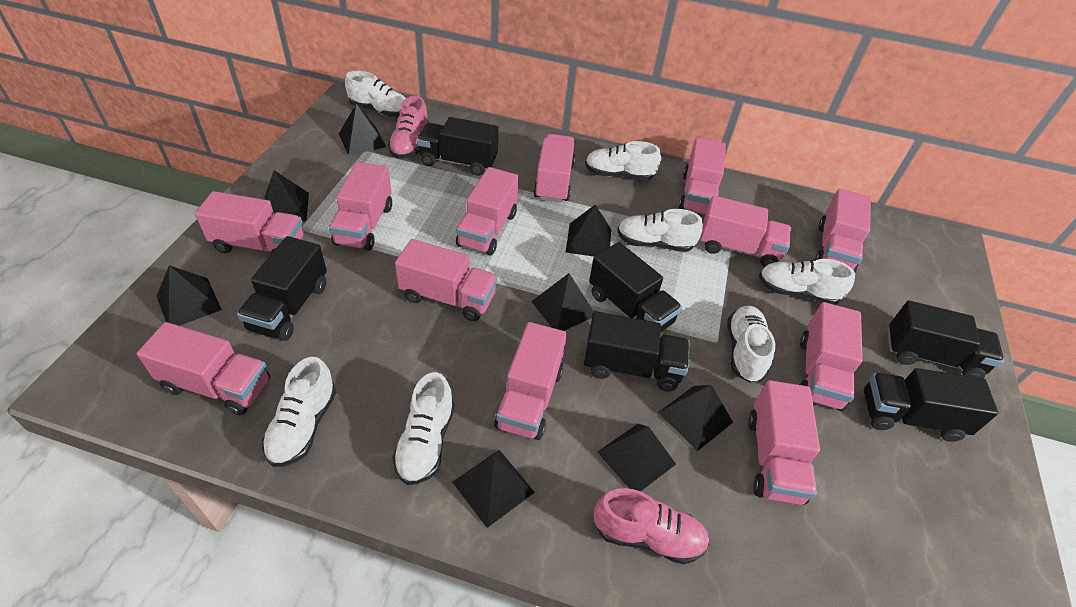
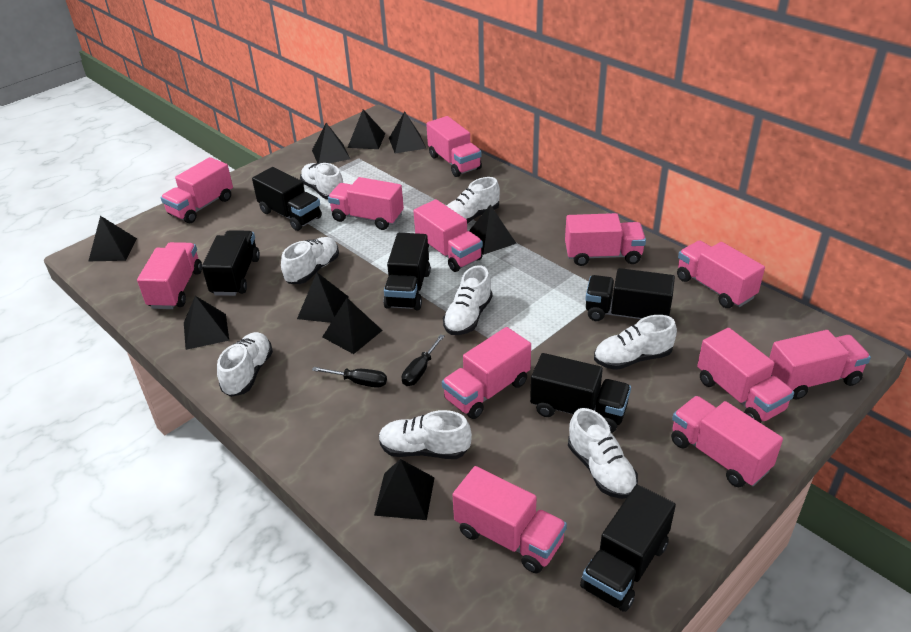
black pyramid: 8 -> 9
black screwdriver: 0 -> 2
pink shoe: 2 -> 0
white shoe: 7 -> 8

